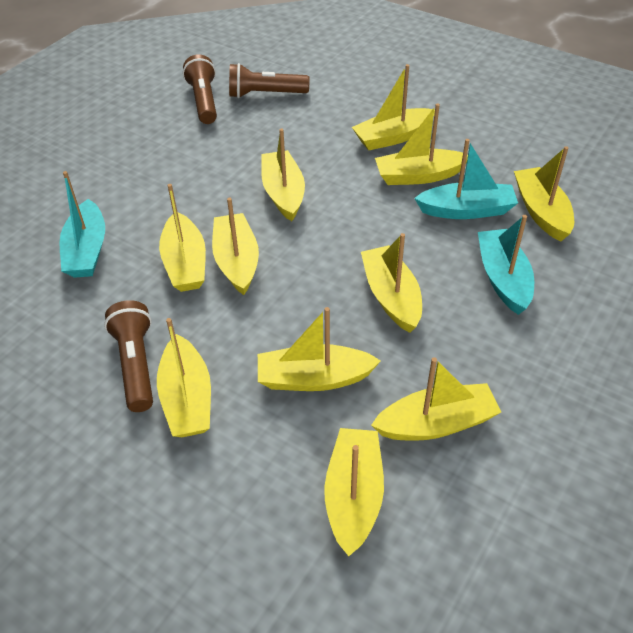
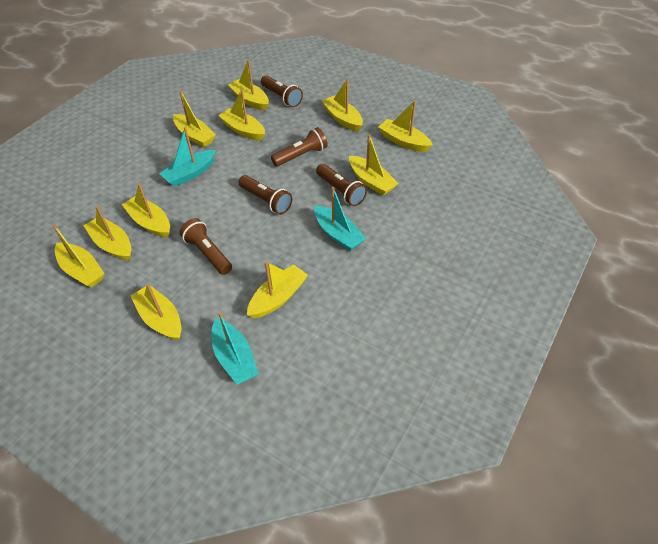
brown flashlight: 3 -> 5

